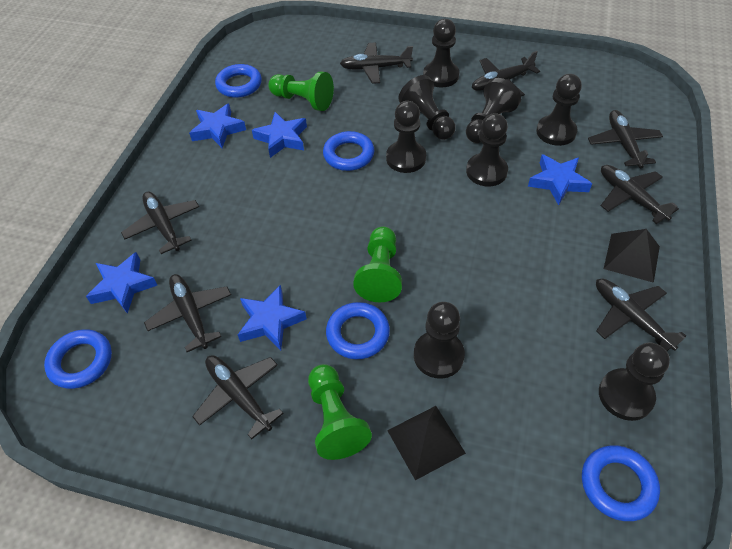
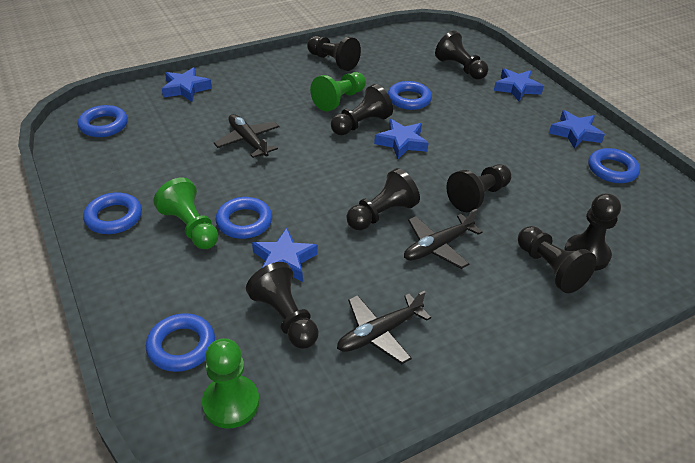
black plane: 8 -> 3
black pyramid: 2 -> 0
blue ring: 5 -> 6

